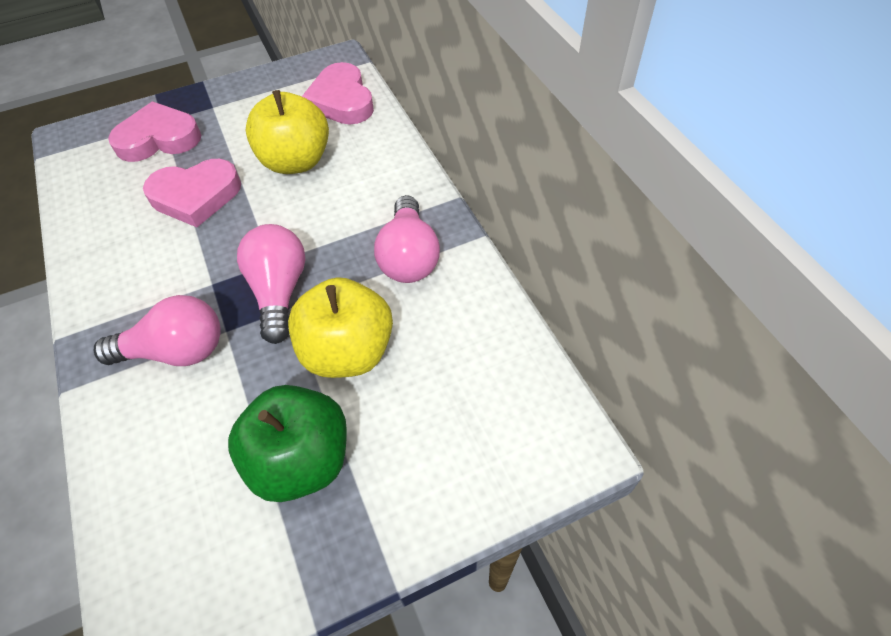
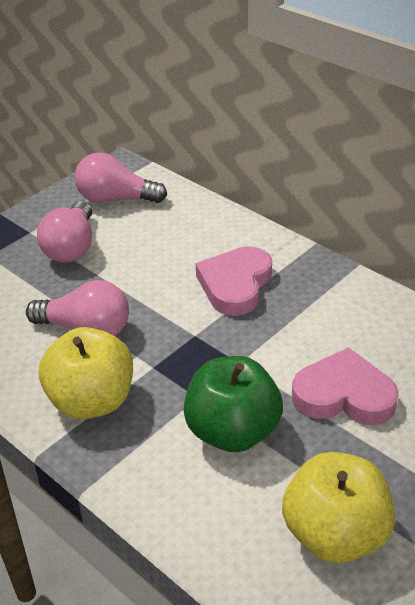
pink heart: 3 -> 2

